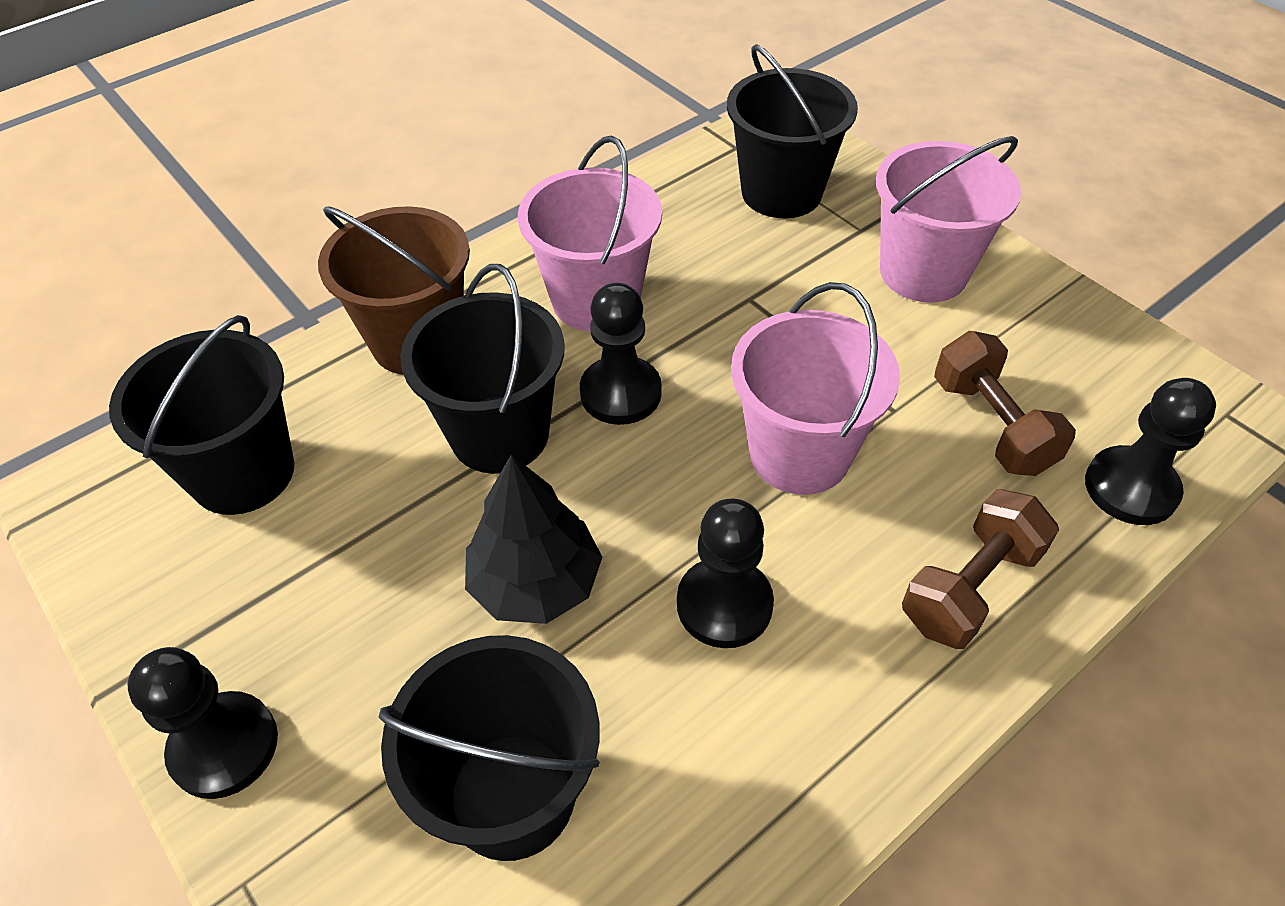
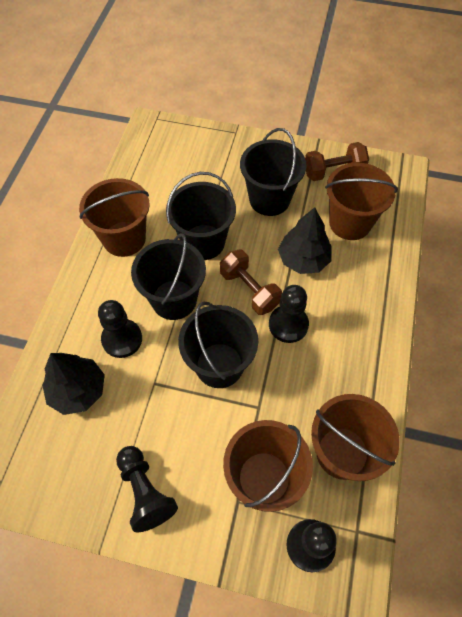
black tree: 1 -> 2
brown bucket: 1 -> 4
pink bucket: 3 -> 0

